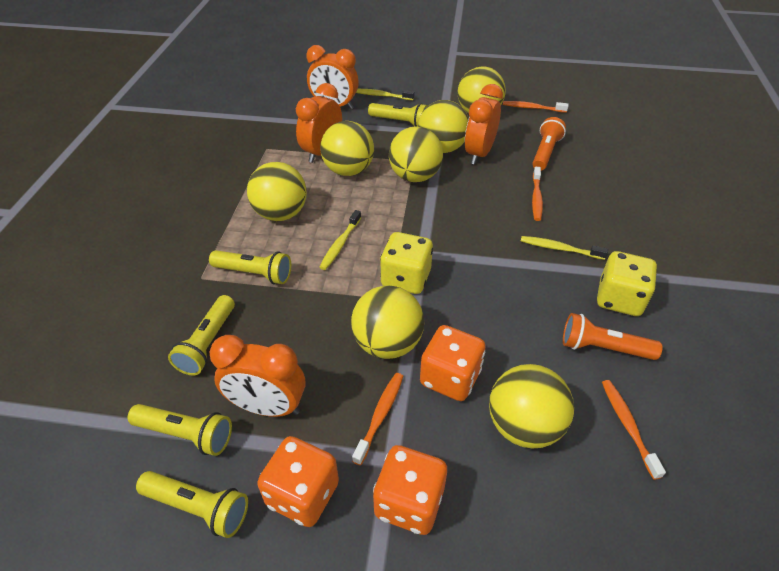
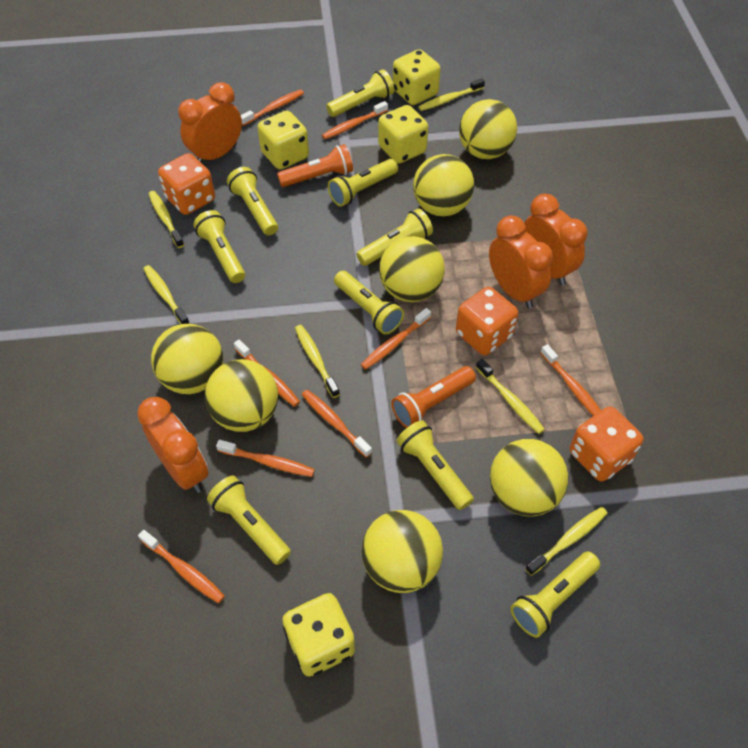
orange toothbrush: 4 -> 8
yellow dice: 2 -> 4
yellow flashlight: 5 -> 9
yellow toothbrush: 3 -> 6

